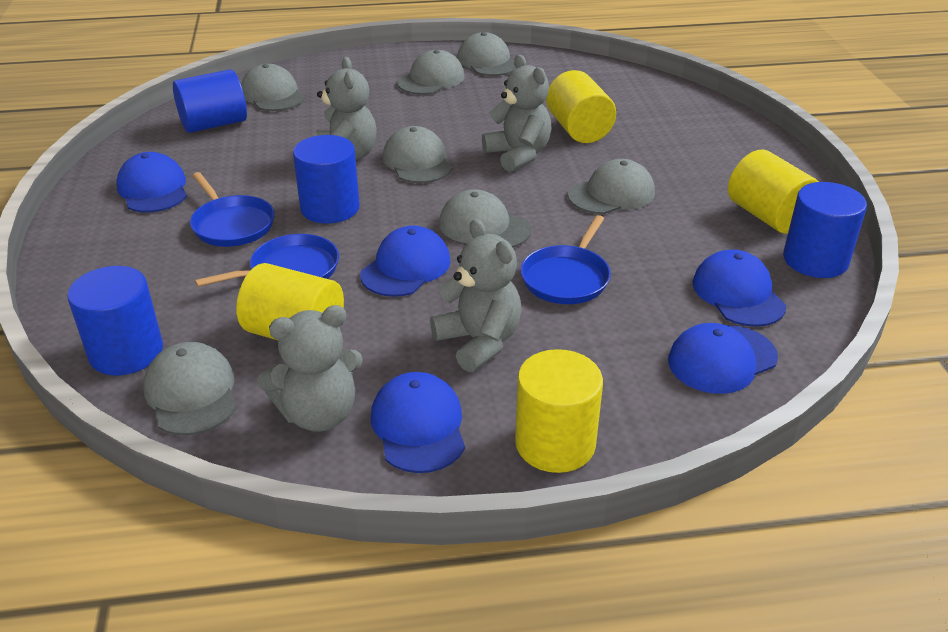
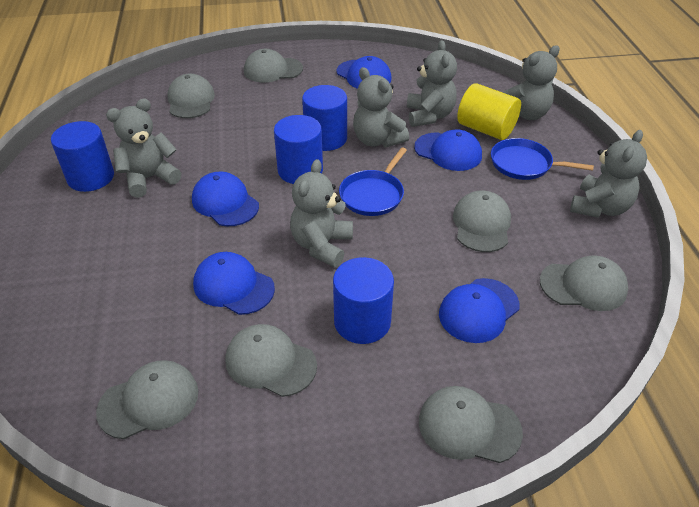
blue pan: 3 -> 2
grey teddy bear: 4 -> 6
yellow cylinder: 4 -> 1

